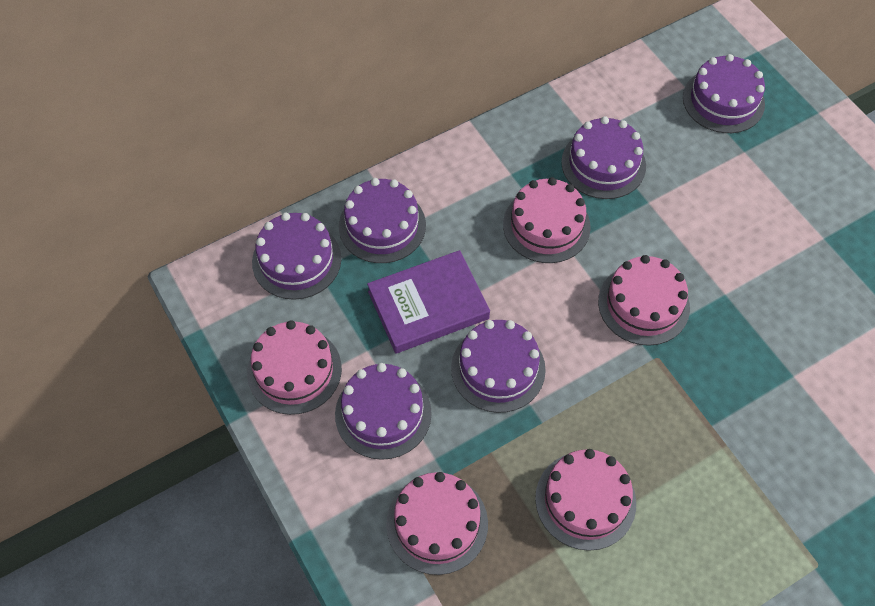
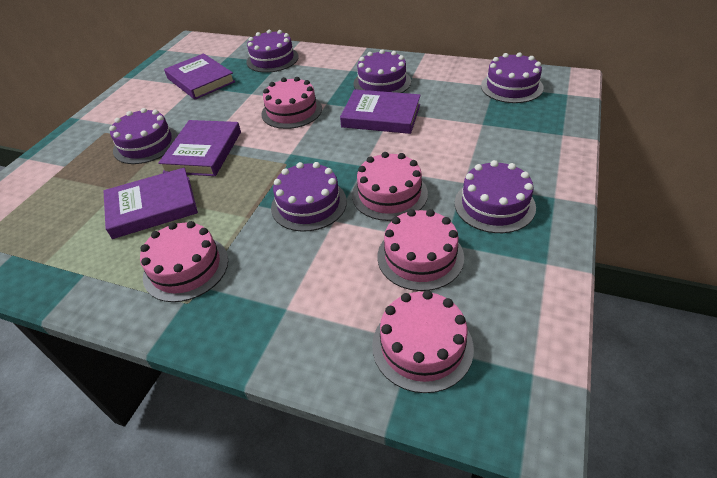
purple book: 1 -> 4

